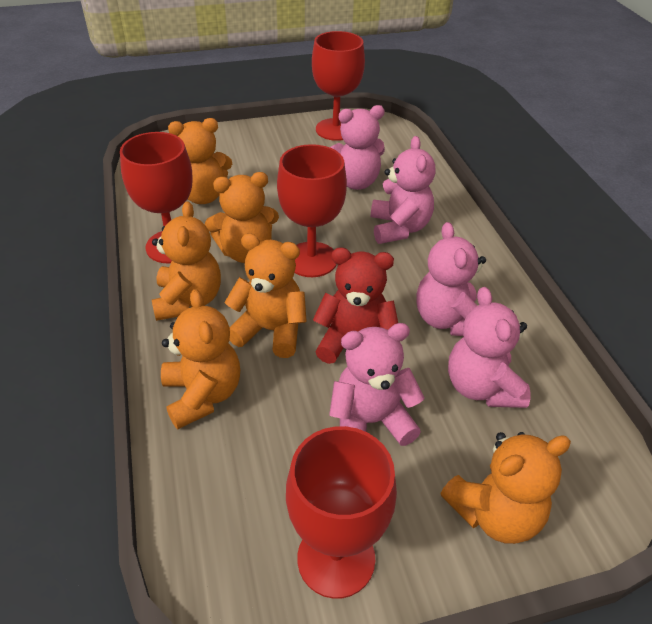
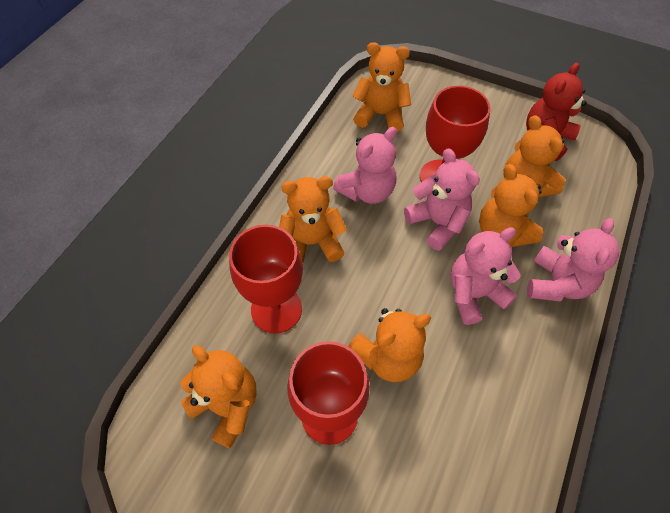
pink teddy bear: 5 -> 4
red goblet: 4 -> 3

